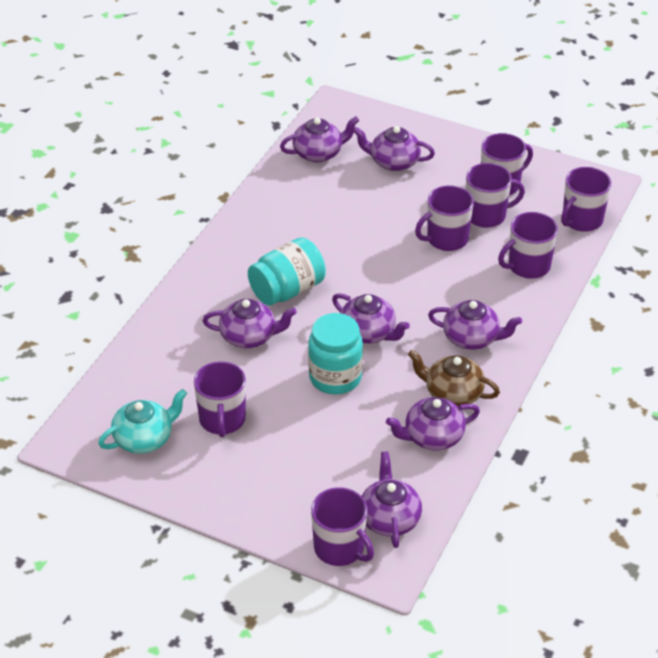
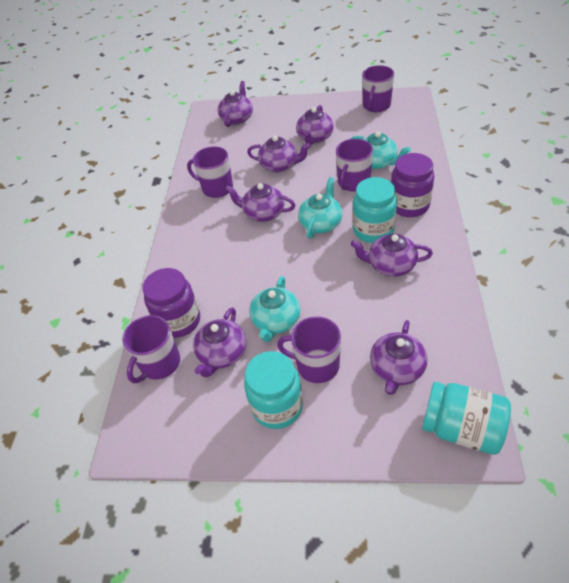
brown teapot: 1 -> 0
purple jar: 0 -> 2
purple mug: 7 -> 5
turquoise jar: 2 -> 3
turquoise teapot: 1 -> 3

